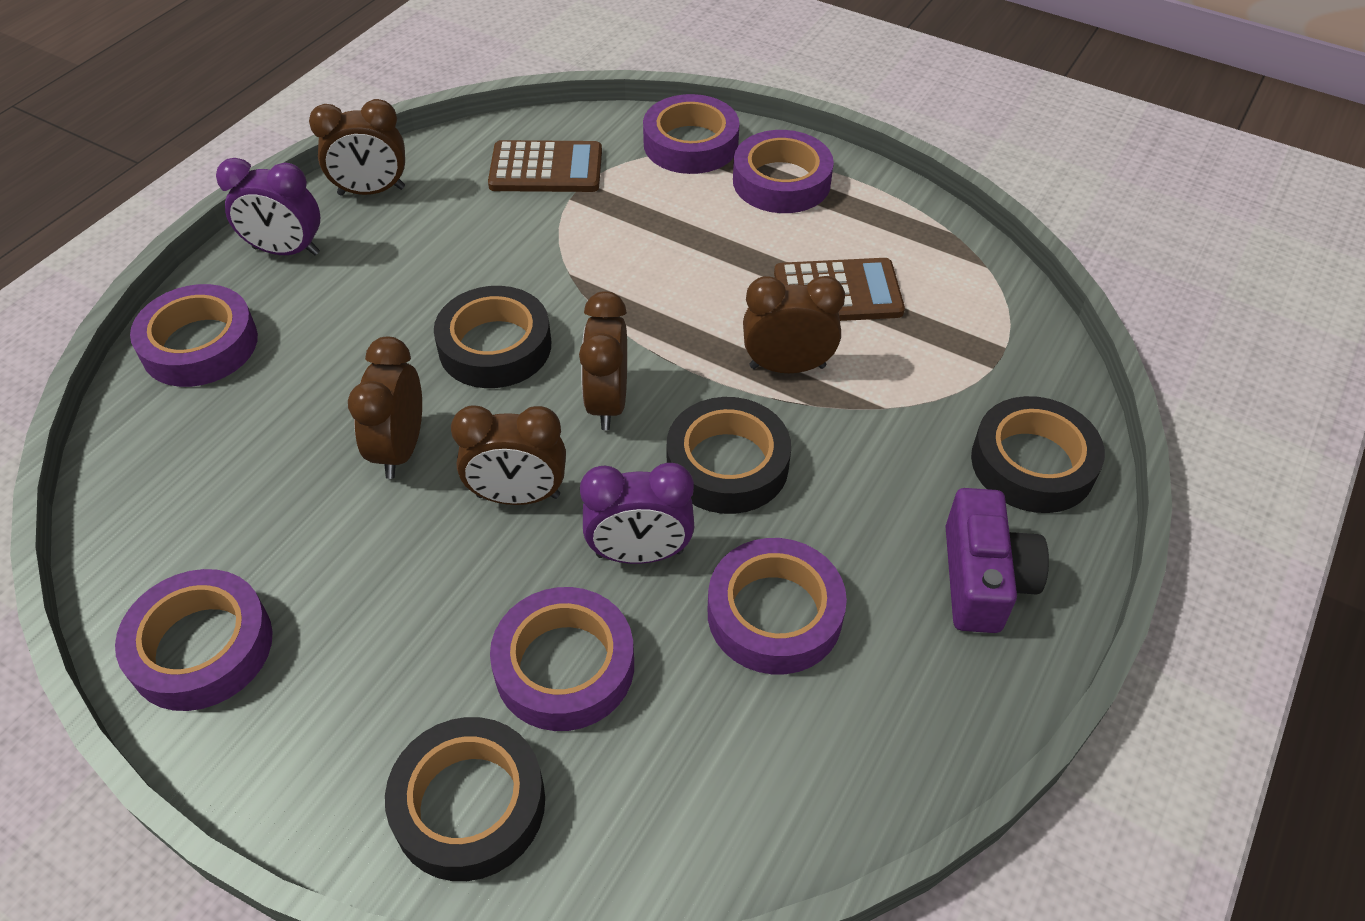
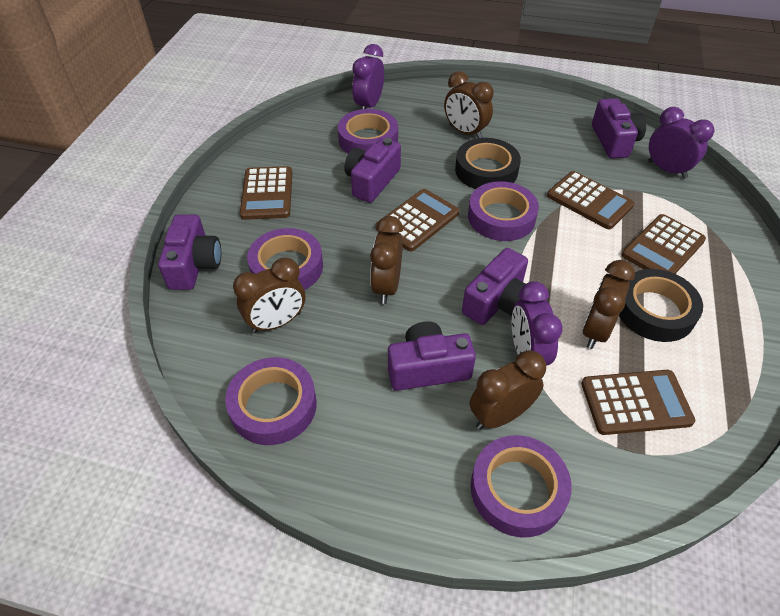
black tape: 4 -> 2
brown calculator: 2 -> 5
purple camera: 1 -> 5
purple clock: 2 -> 3
purple tape: 6 -> 5

